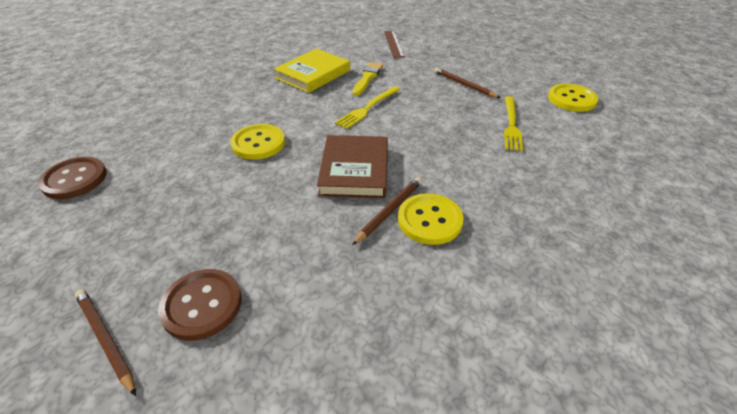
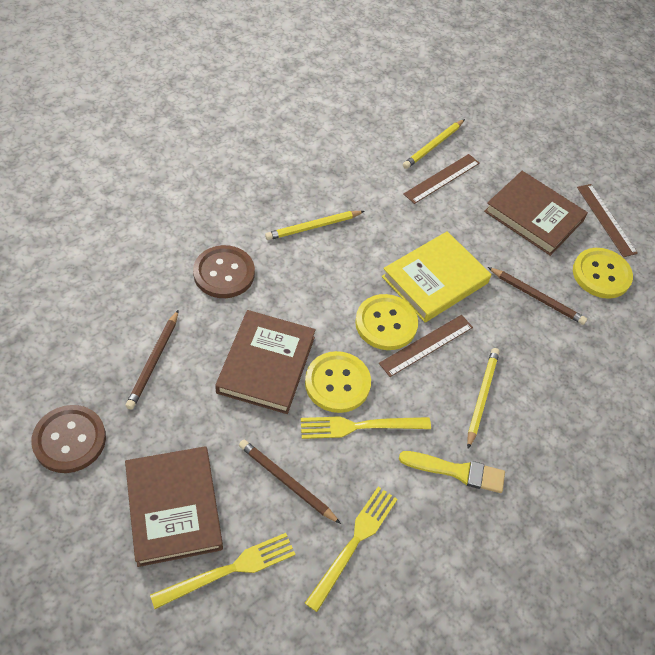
brown book: 1 -> 3
brown ruler: 1 -> 3
yellow fork: 2 -> 3
yellow pencil: 0 -> 3

